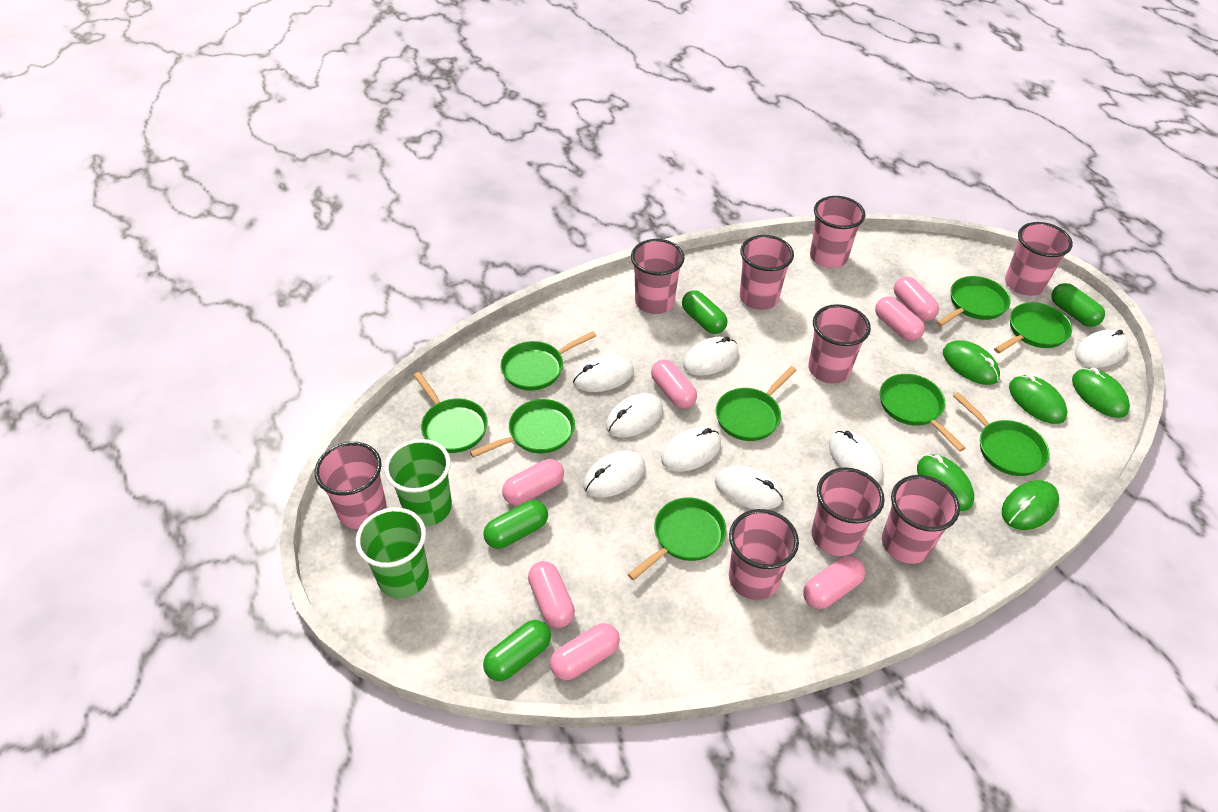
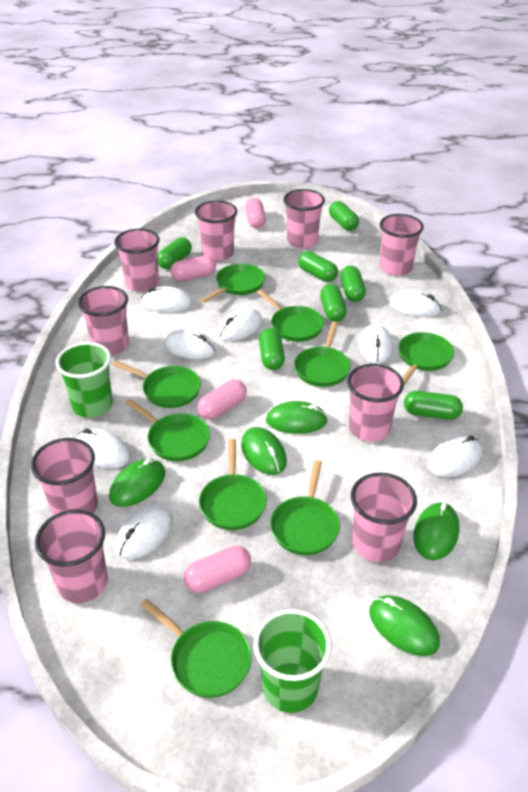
green capsule: 4 -> 7
pink capsule: 7 -> 4

